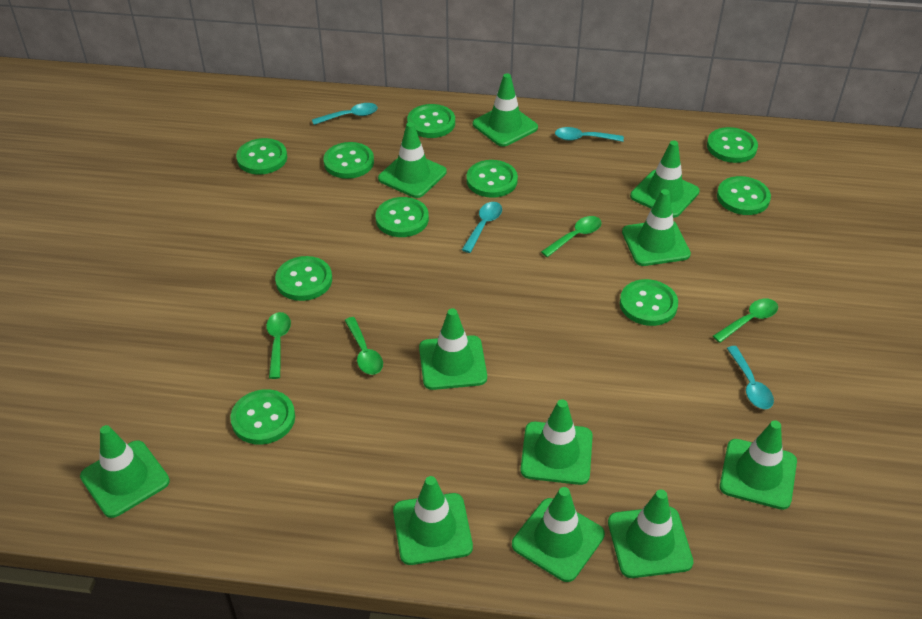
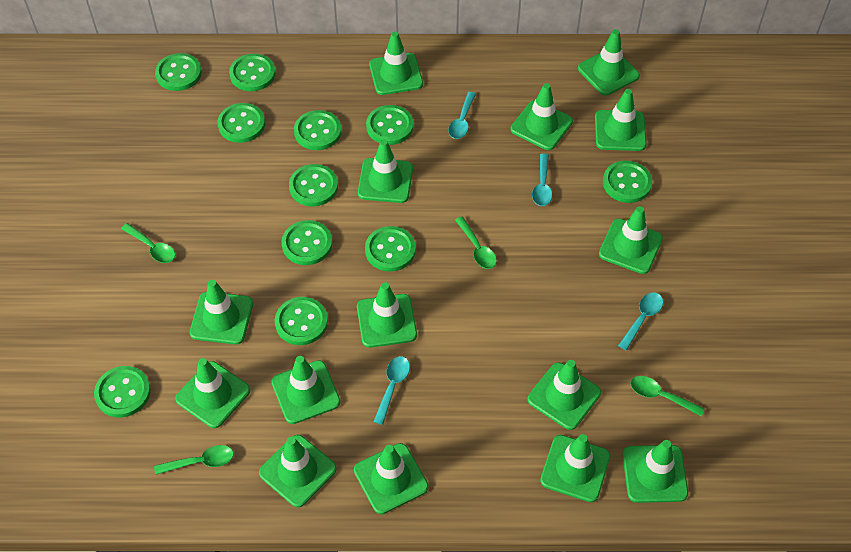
green button: 10 -> 11
green traffic cone: 11 -> 15

